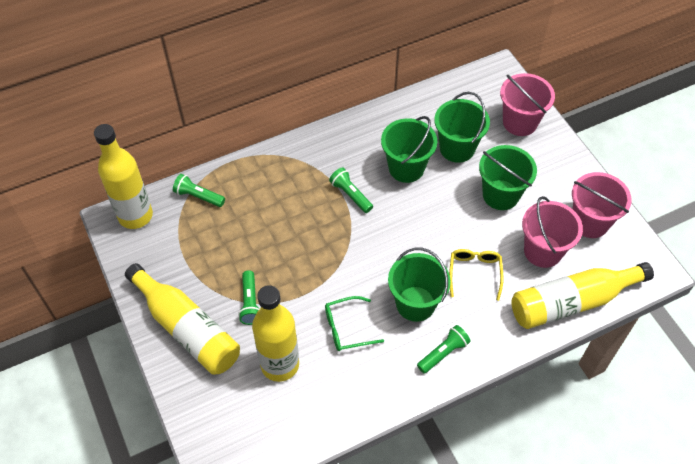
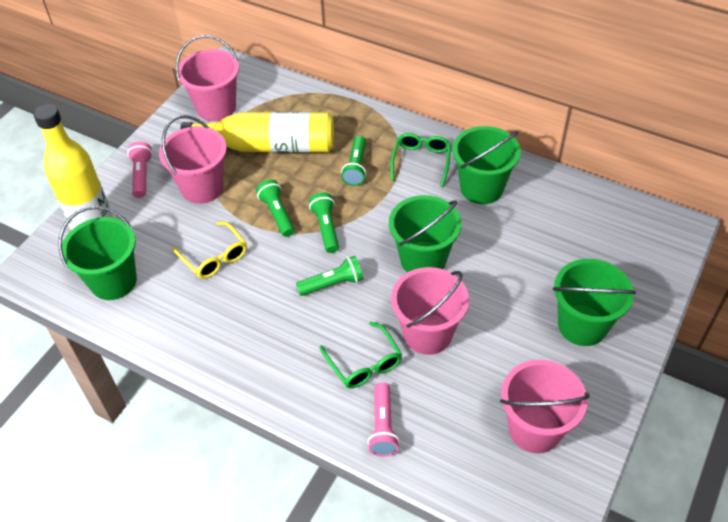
green glasses: 1 -> 2
pink bucket: 3 -> 4
pink flashlight: 0 -> 2
yellow bottle: 4 -> 2

